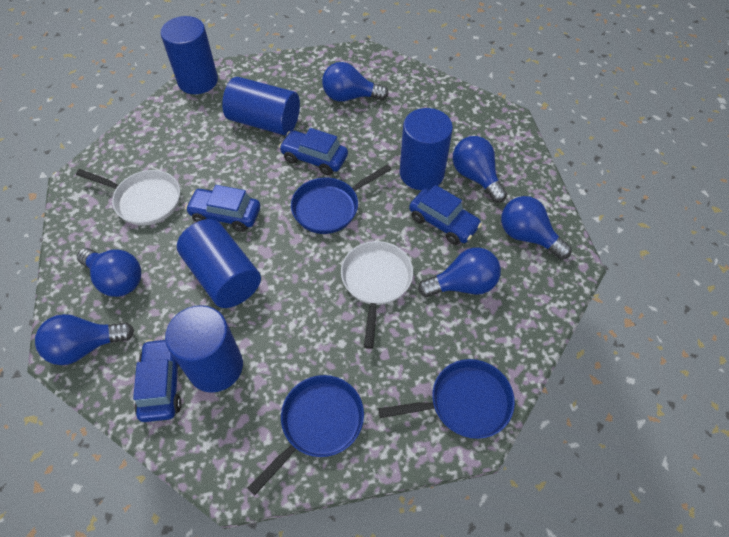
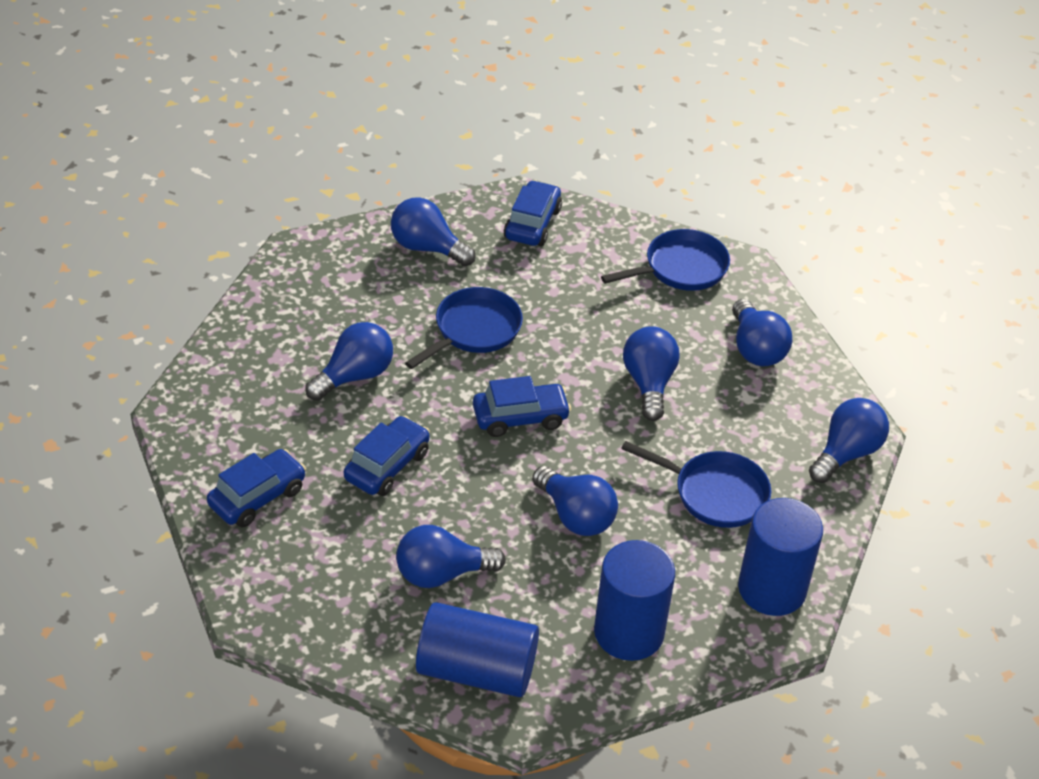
blue cylinder: 5 -> 3
blue light bulb: 6 -> 7
white pan: 2 -> 0

